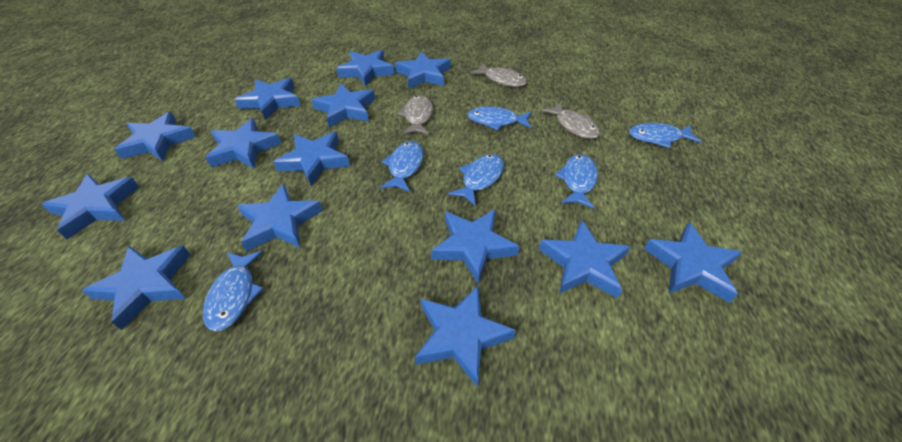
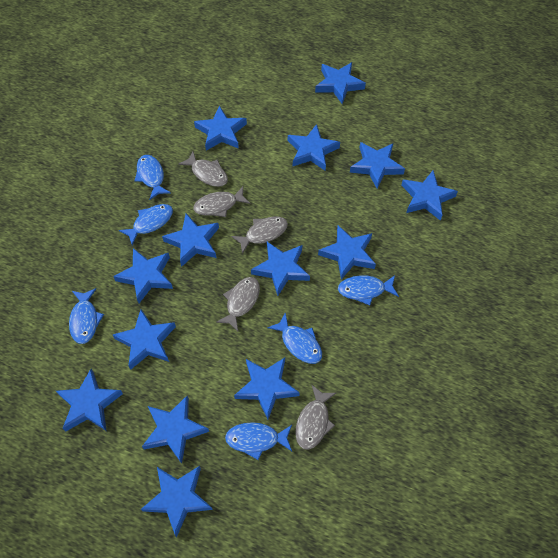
grey fish: 3 -> 5

